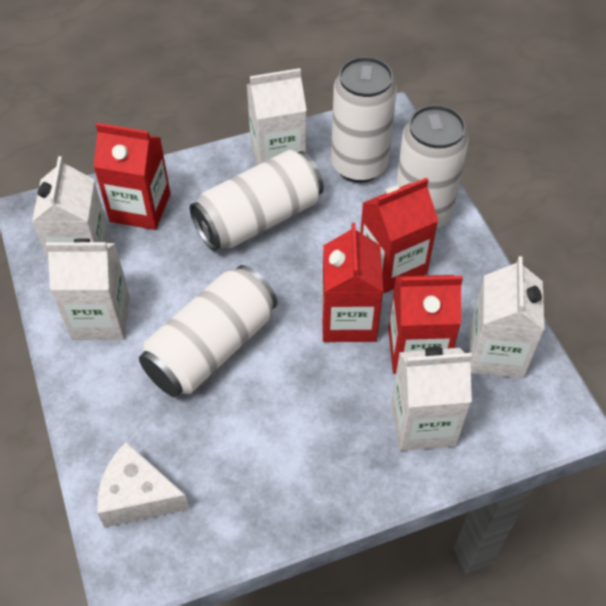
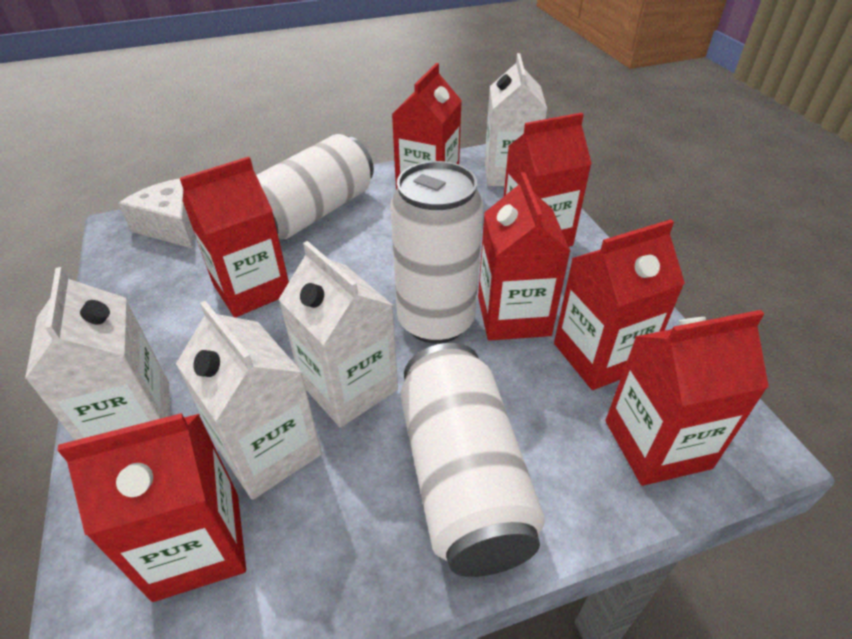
red carton: 4 -> 7
white can: 4 -> 3
white carton: 5 -> 4

